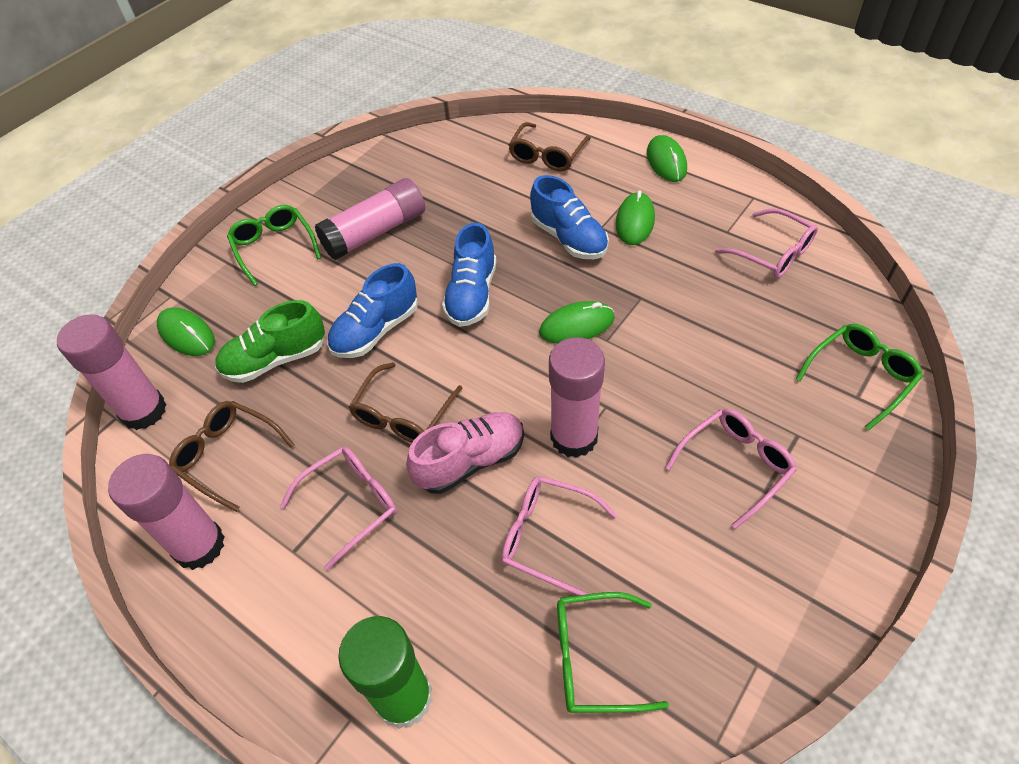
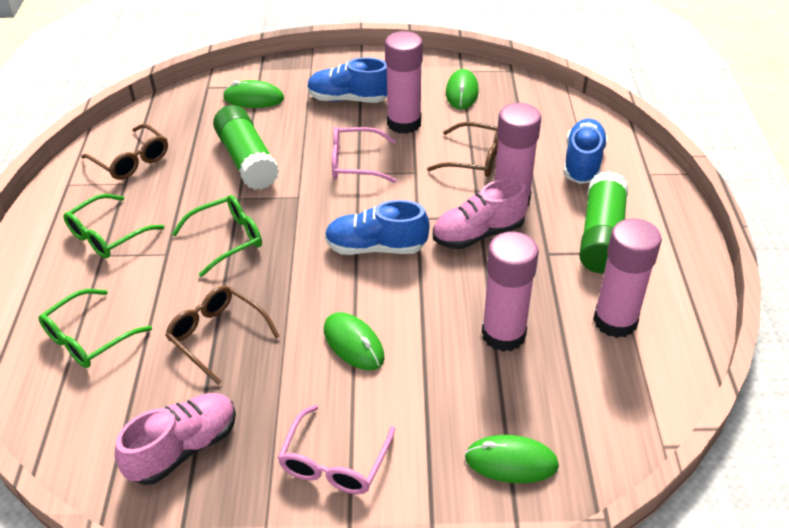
green glue stick: 1 -> 2
green shoe: 1 -> 0
pink glasses: 4 -> 2
pink shoe: 1 -> 2

